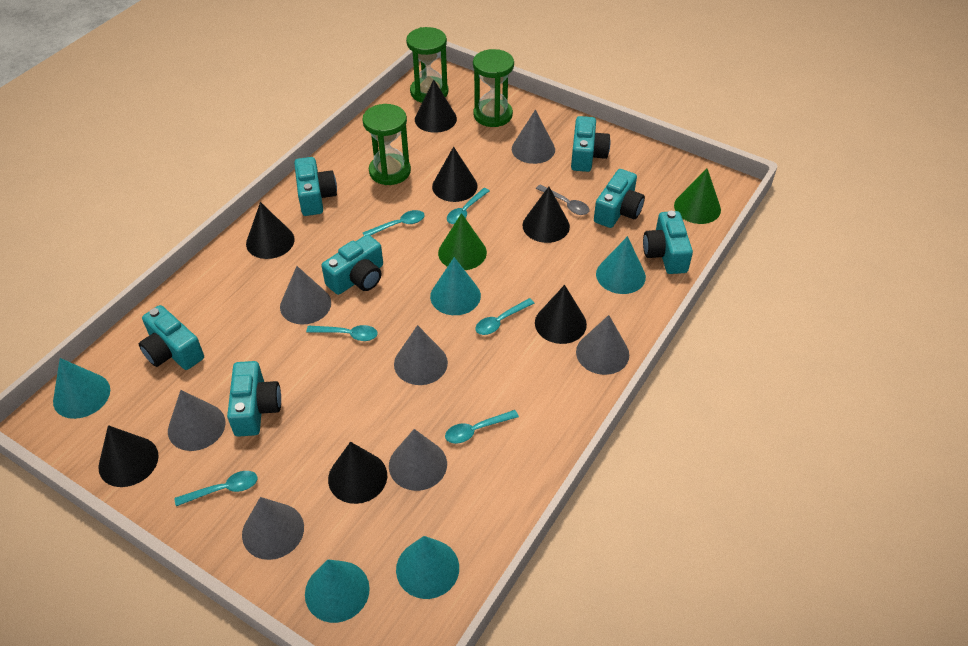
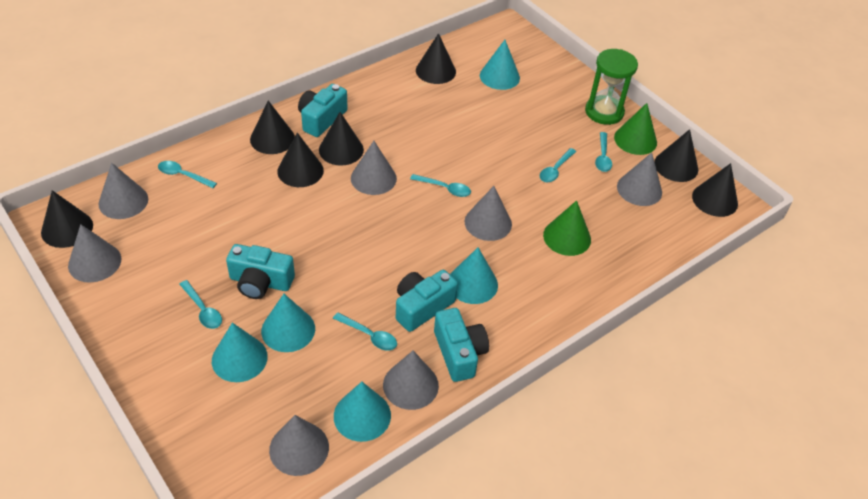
green hourglass: 3 -> 1
grey spoon: 1 -> 0
turquoise camera: 7 -> 4

